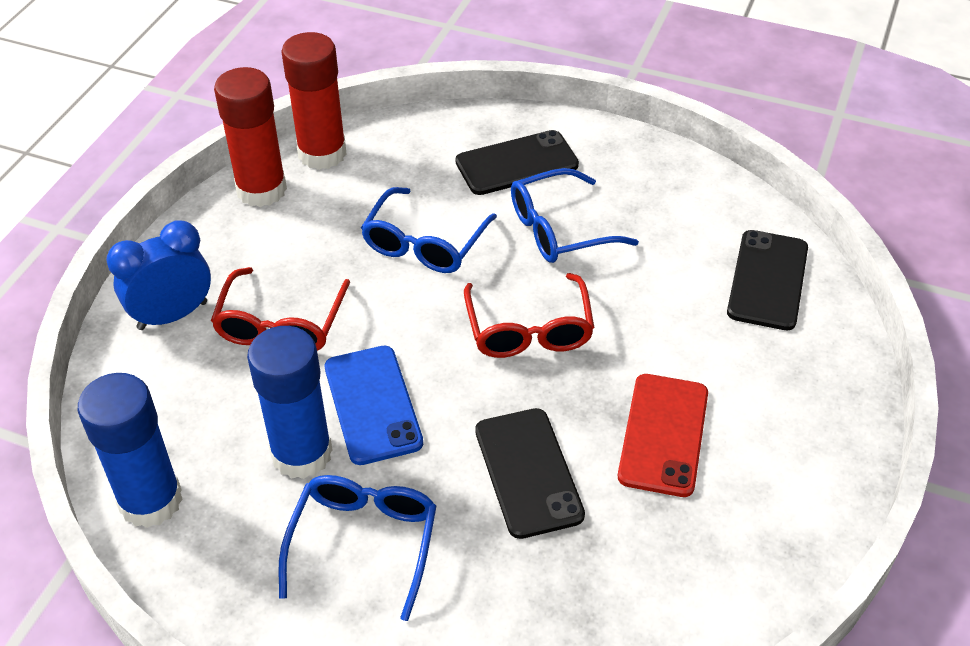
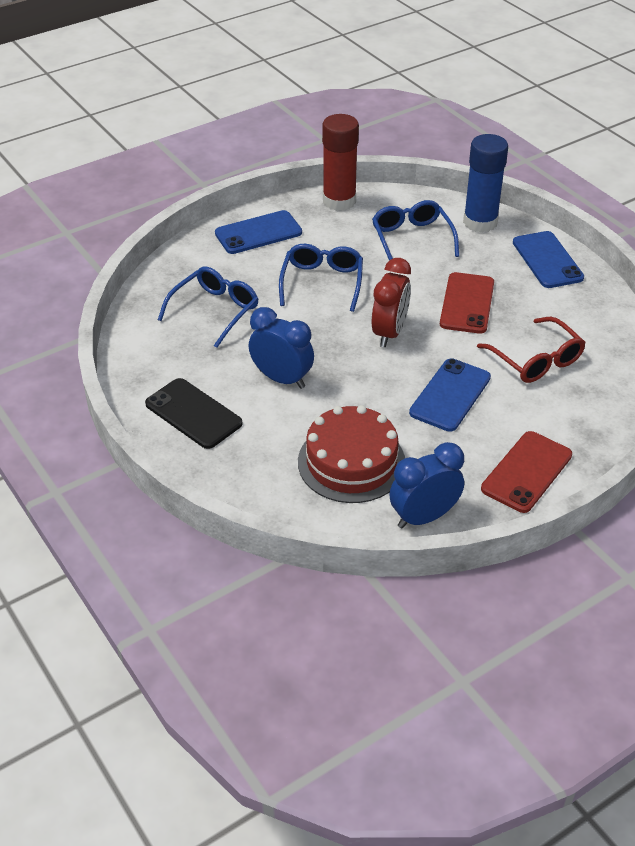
black phone: 3 -> 1
blue clock: 1 -> 2
blue glue stick: 2 -> 1
blue phone: 1 -> 3
red cake: 0 -> 1
red clock: 0 -> 1
red glasses: 2 -> 1
red glue stick: 2 -> 1
red phone: 1 -> 2

